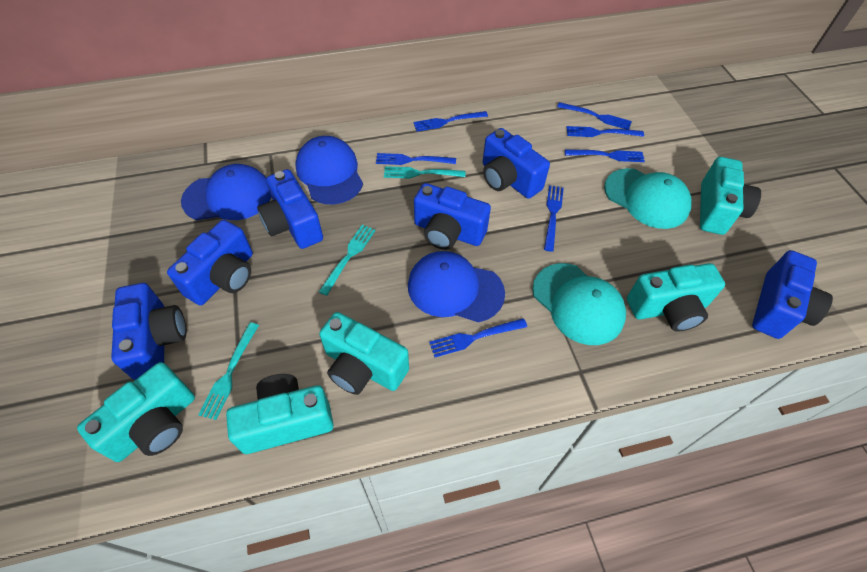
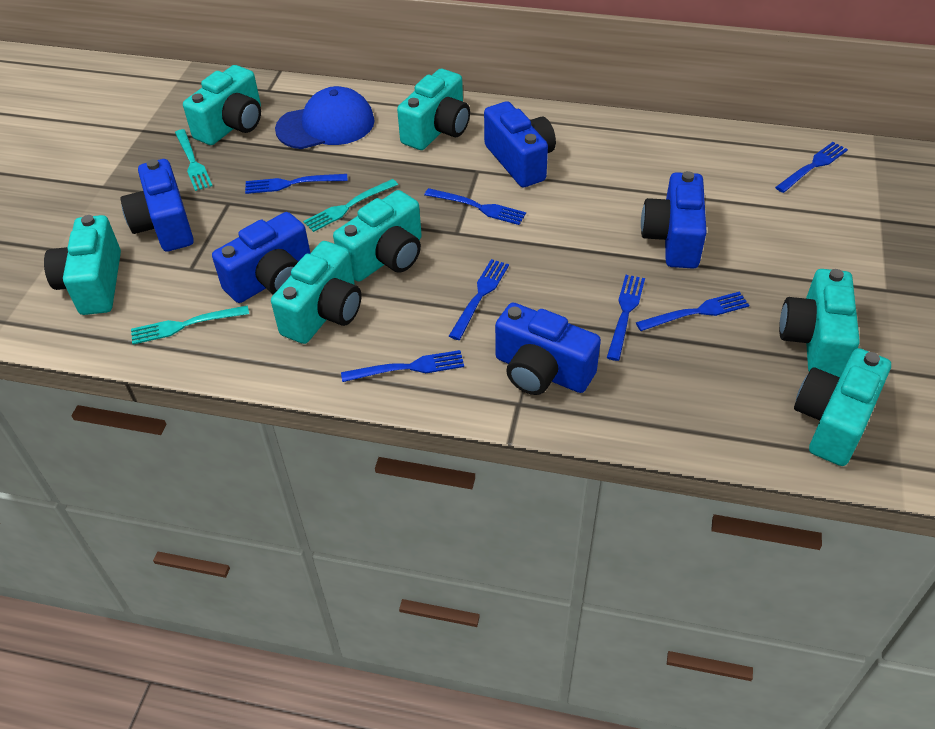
blue camera: 6 -> 5
blue cap: 3 -> 1
turquoise camera: 5 -> 7
turquoise cap: 2 -> 0

